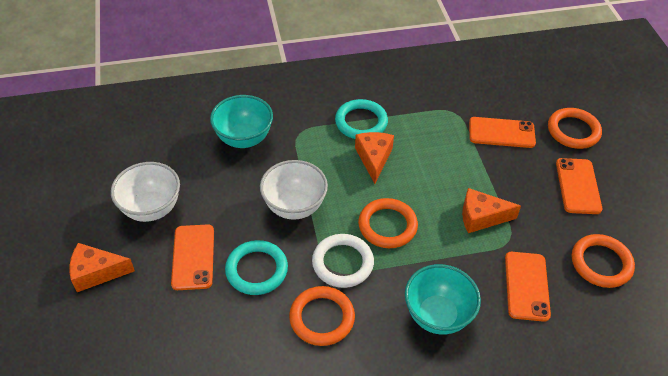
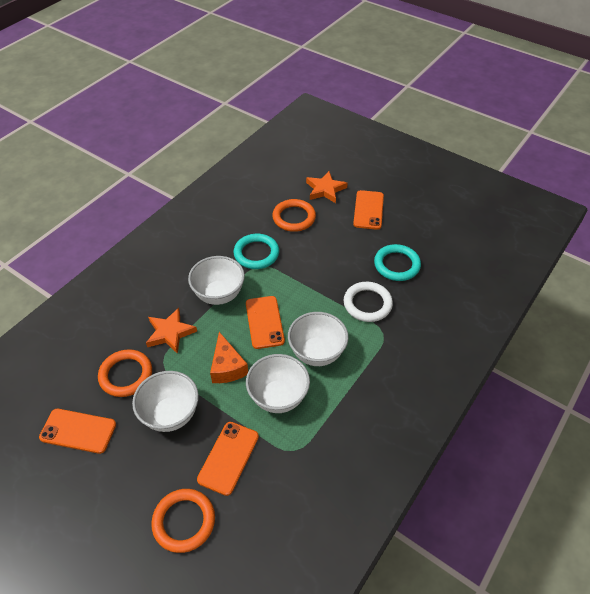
orange cheese: 3 -> 1
orange ring: 4 -> 3
orange star: 0 -> 2
turquoise bowl: 2 -> 0
white bowl: 2 -> 4

